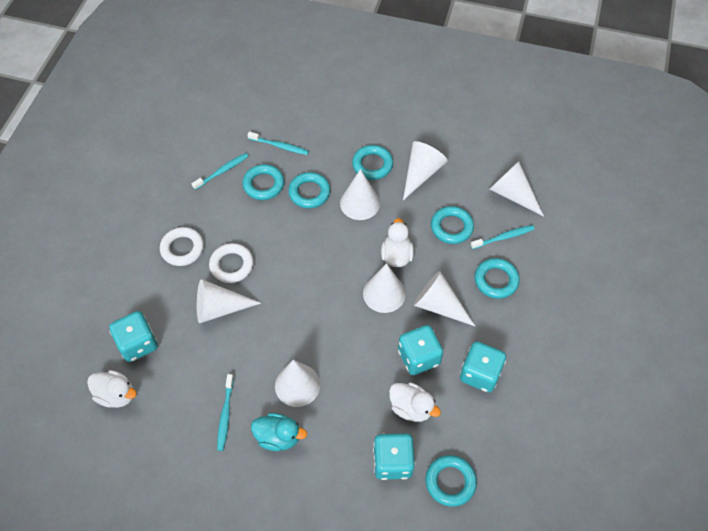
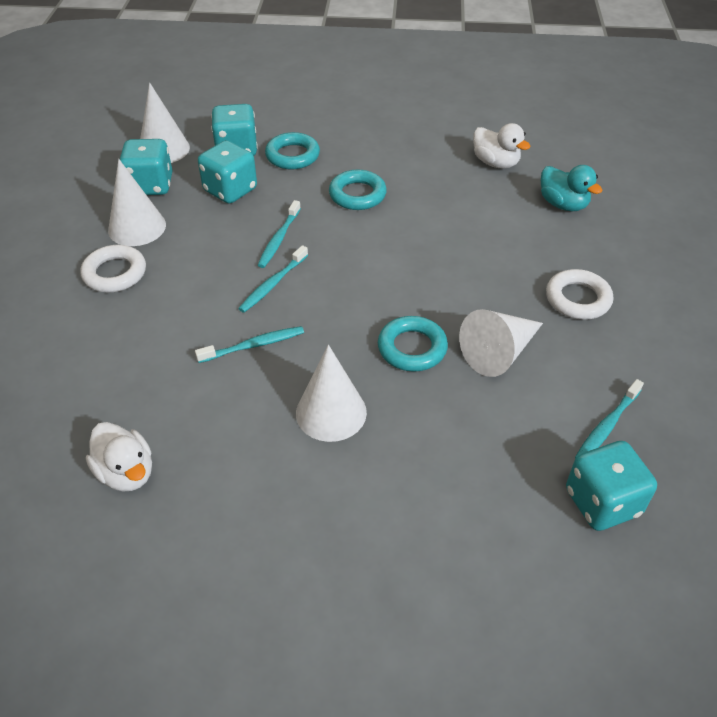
turquoise ring: 6 -> 3
white cone: 7 -> 4
white duck: 3 -> 2

